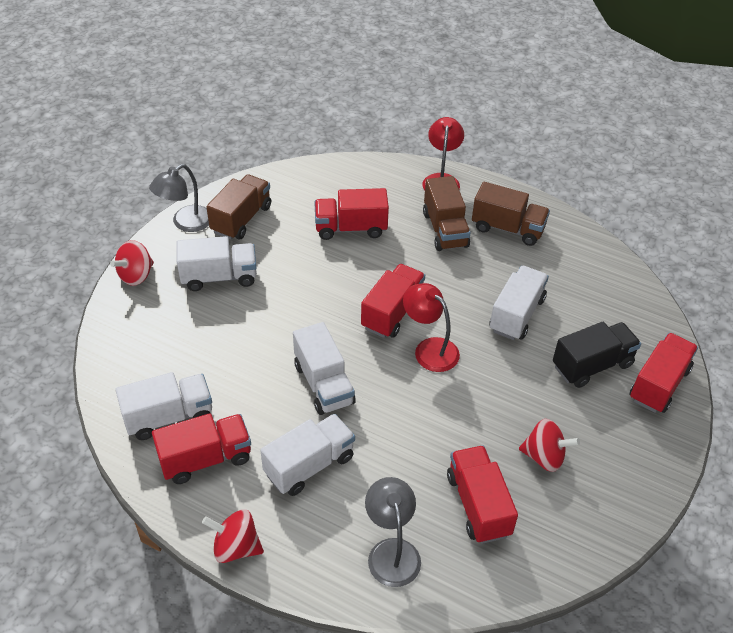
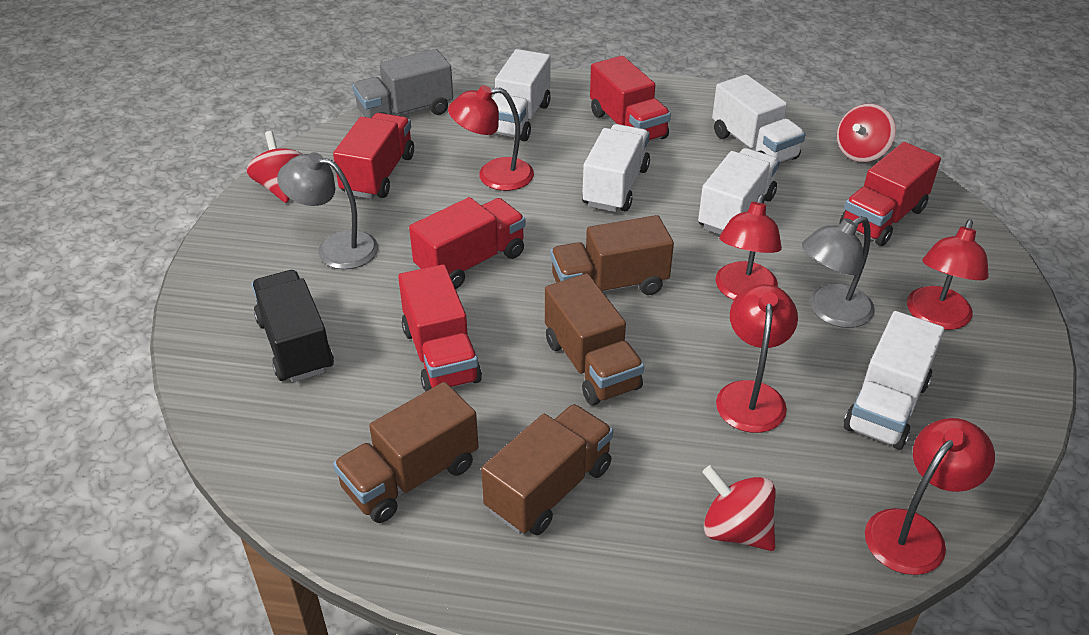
brown truck: 3 -> 4
grey truck: 0 -> 1
red lamp: 2 -> 5

